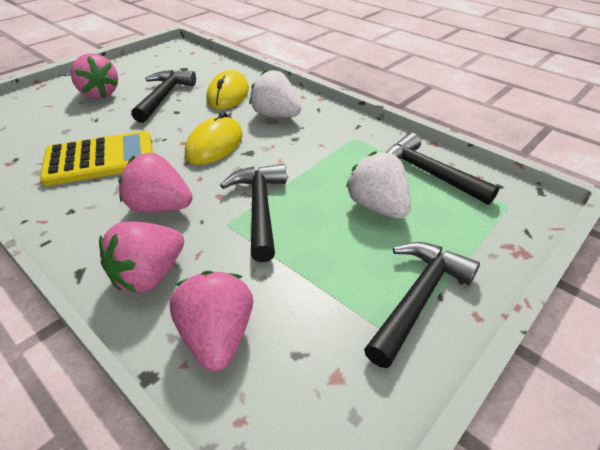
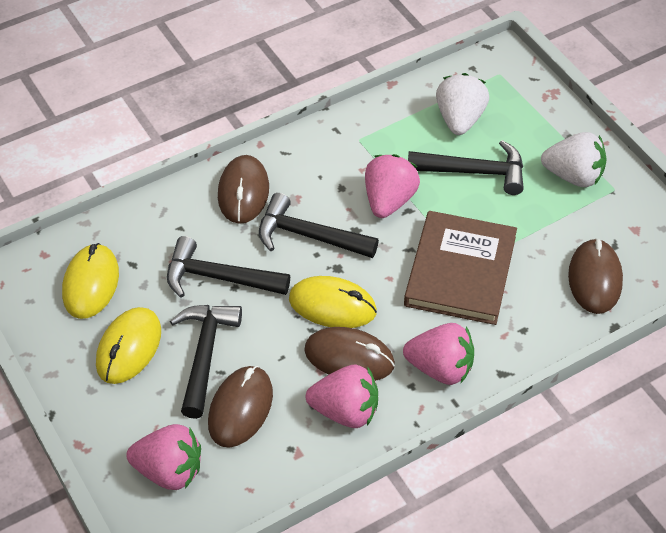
brown book: 0 -> 1
brown mouse: 0 -> 4
yellow calculator: 1 -> 0
yellow mouse: 2 -> 3

